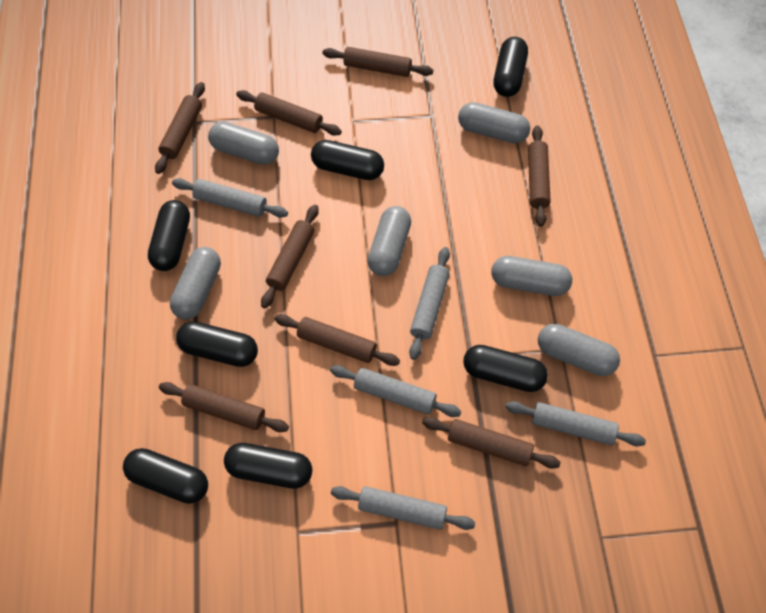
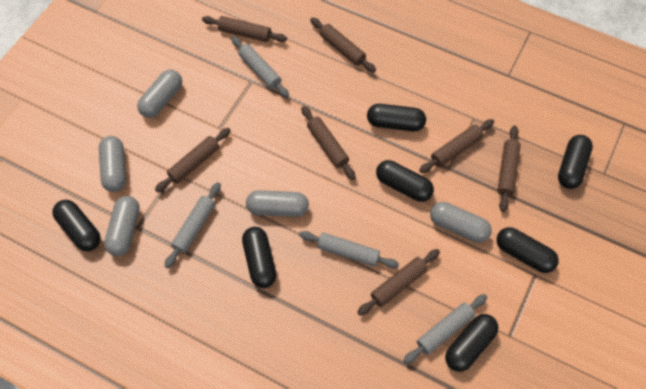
brown rolling pin: 8 -> 7
grey capsule: 6 -> 5
grey rolling pin: 5 -> 4

